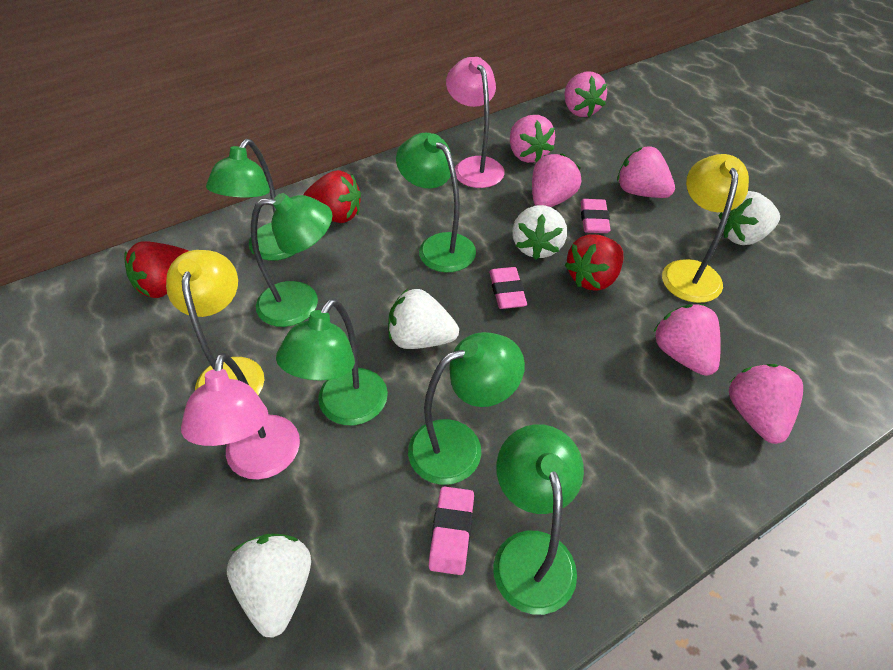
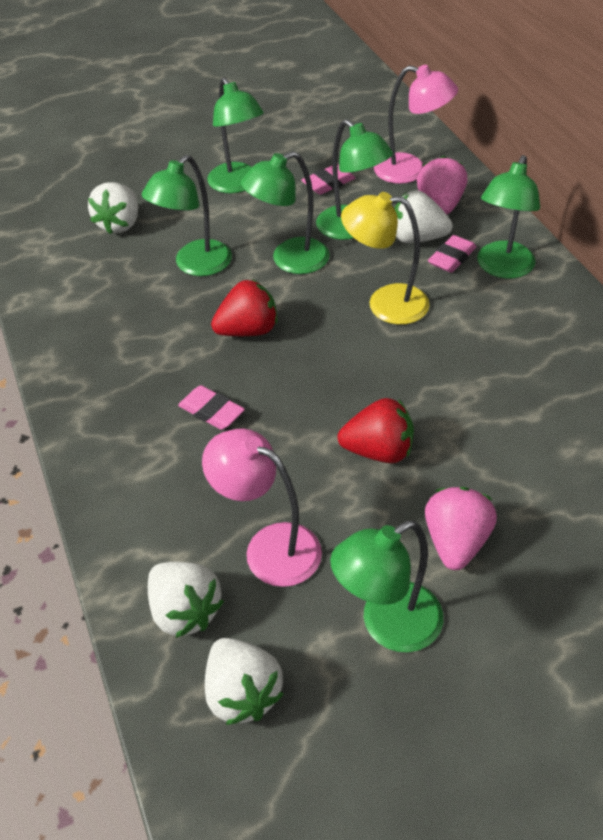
pink strawberry: 6 -> 2
red strawberry: 3 -> 2
yellow lamp: 2 -> 1

